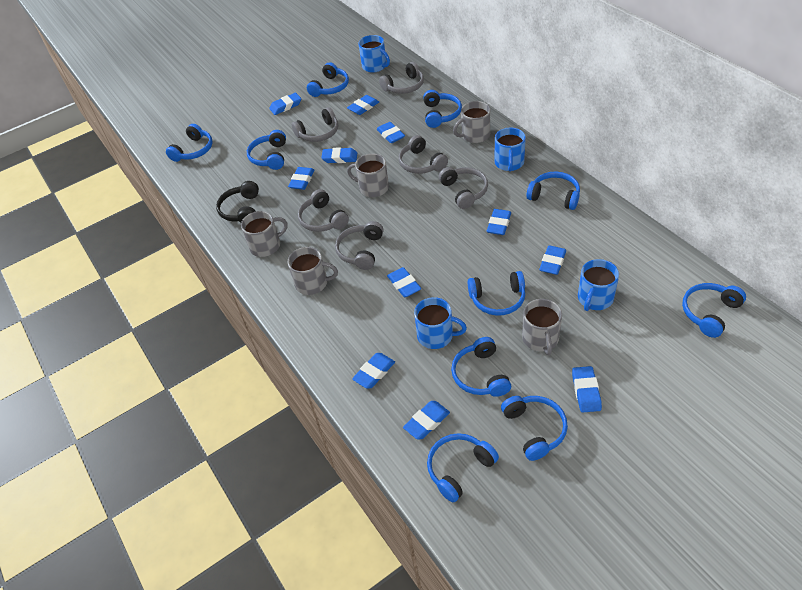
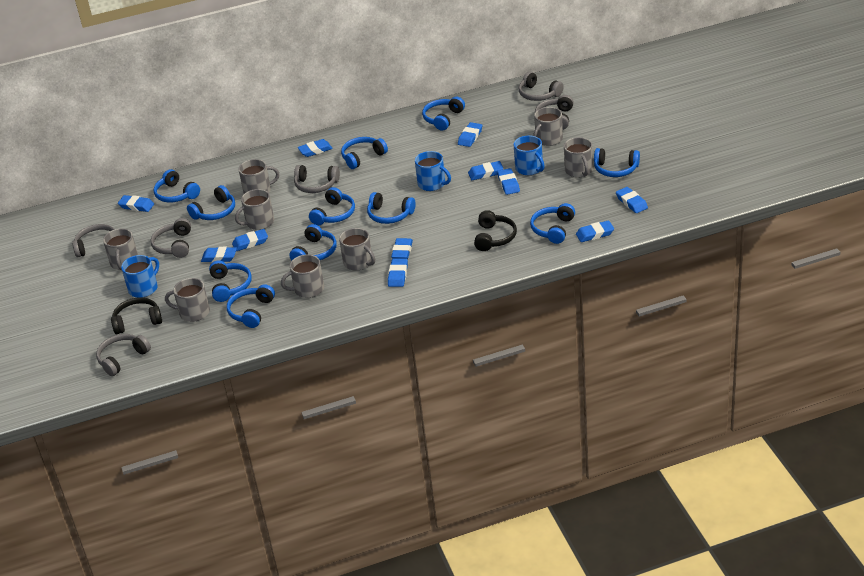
black headphones: 1 -> 2
blue headphones: 10 -> 11
blue mug: 4 -> 3
grey mug: 5 -> 8

